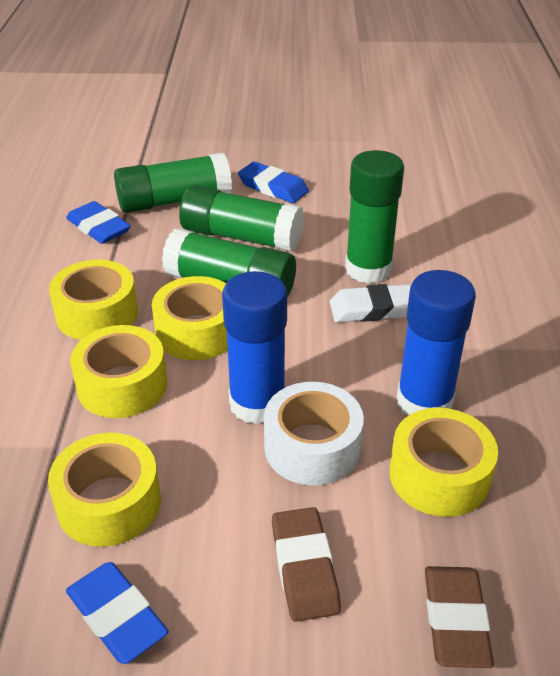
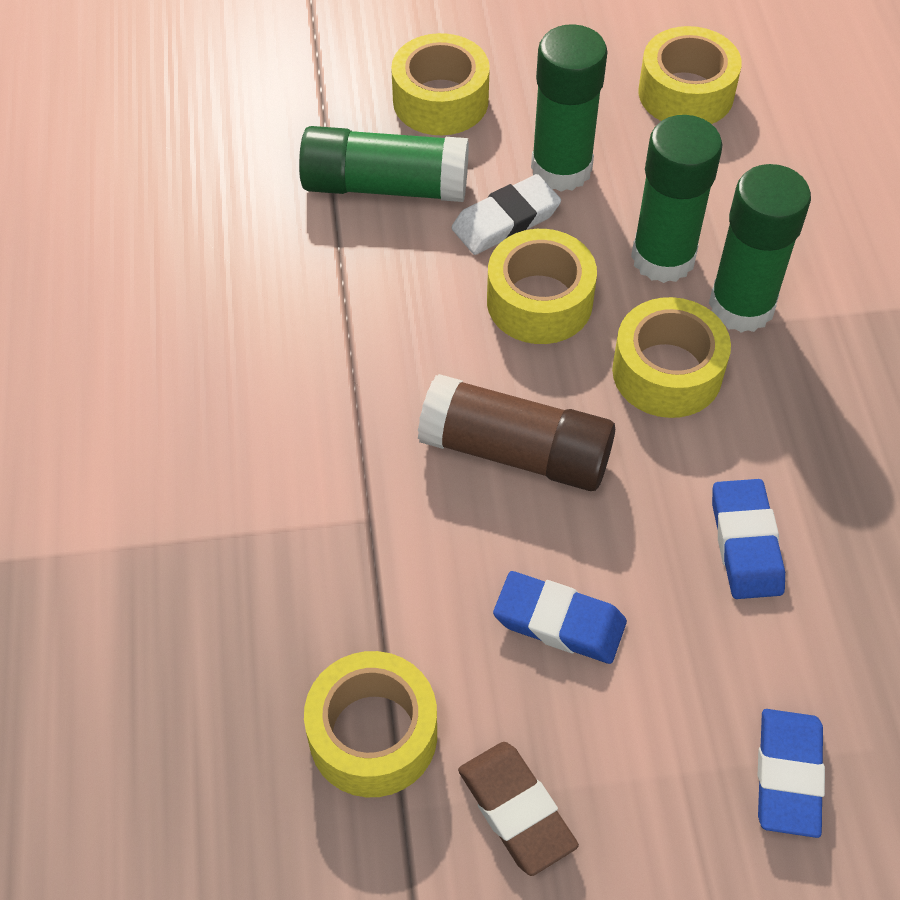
blue glue stick: 2 -> 0
brown eraser: 2 -> 1
brown glue stick: 0 -> 1
white tape: 1 -> 0

